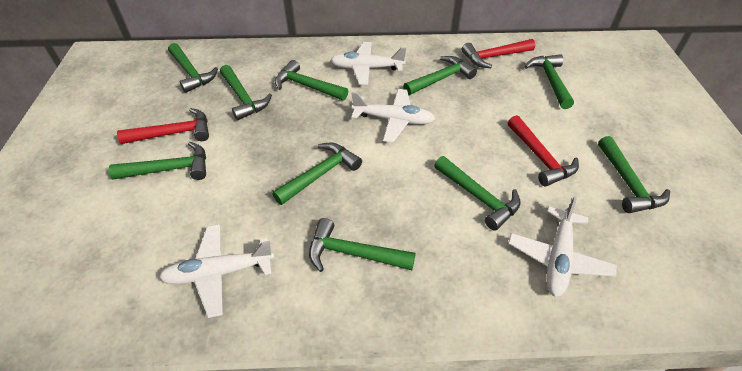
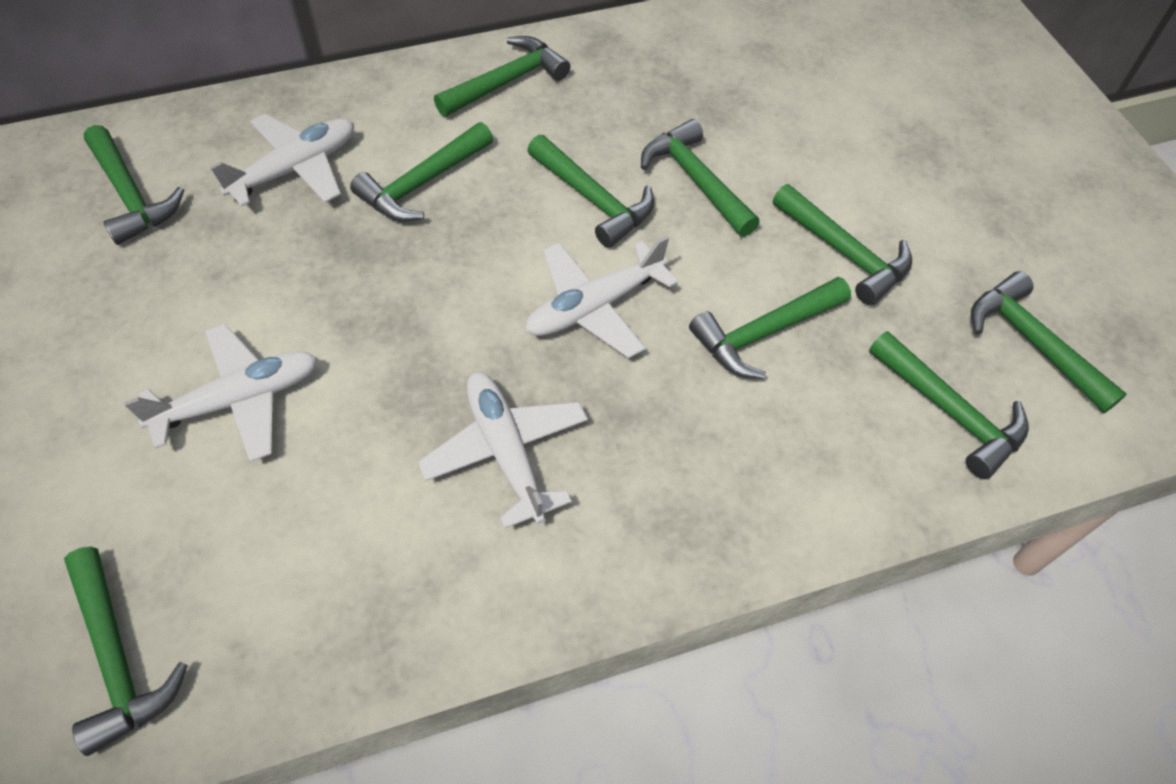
red hammer: 3 -> 0

